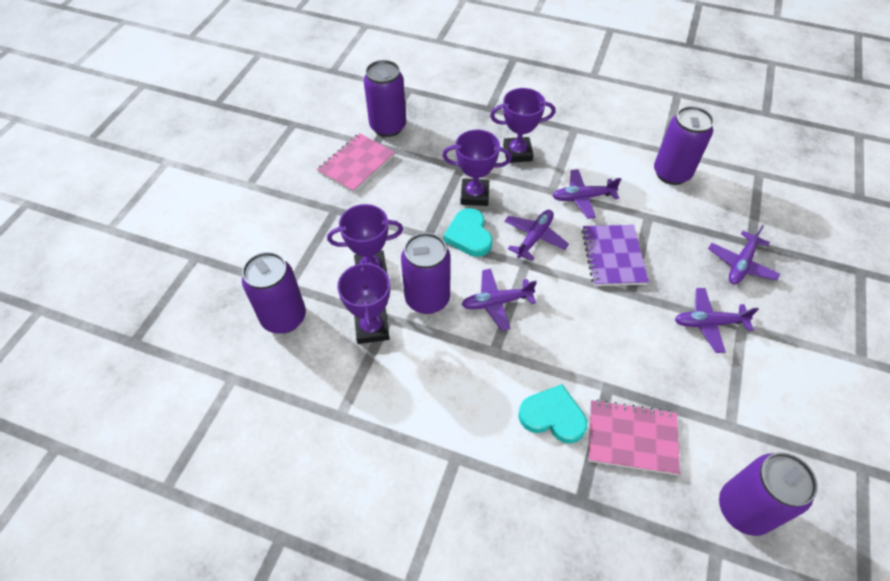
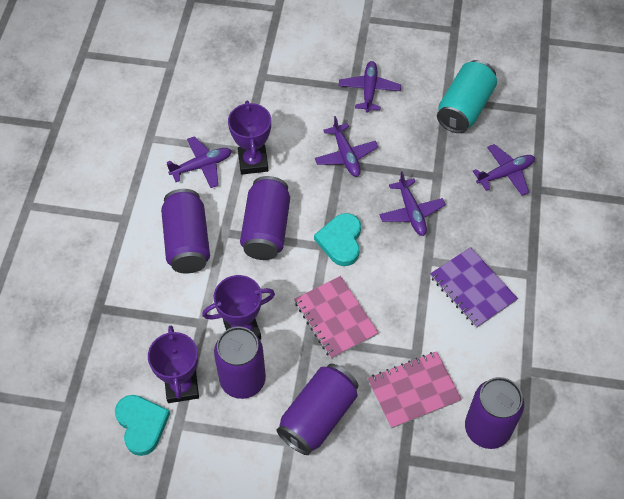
purple trophy: 4 -> 3
turquoise can: 0 -> 1

